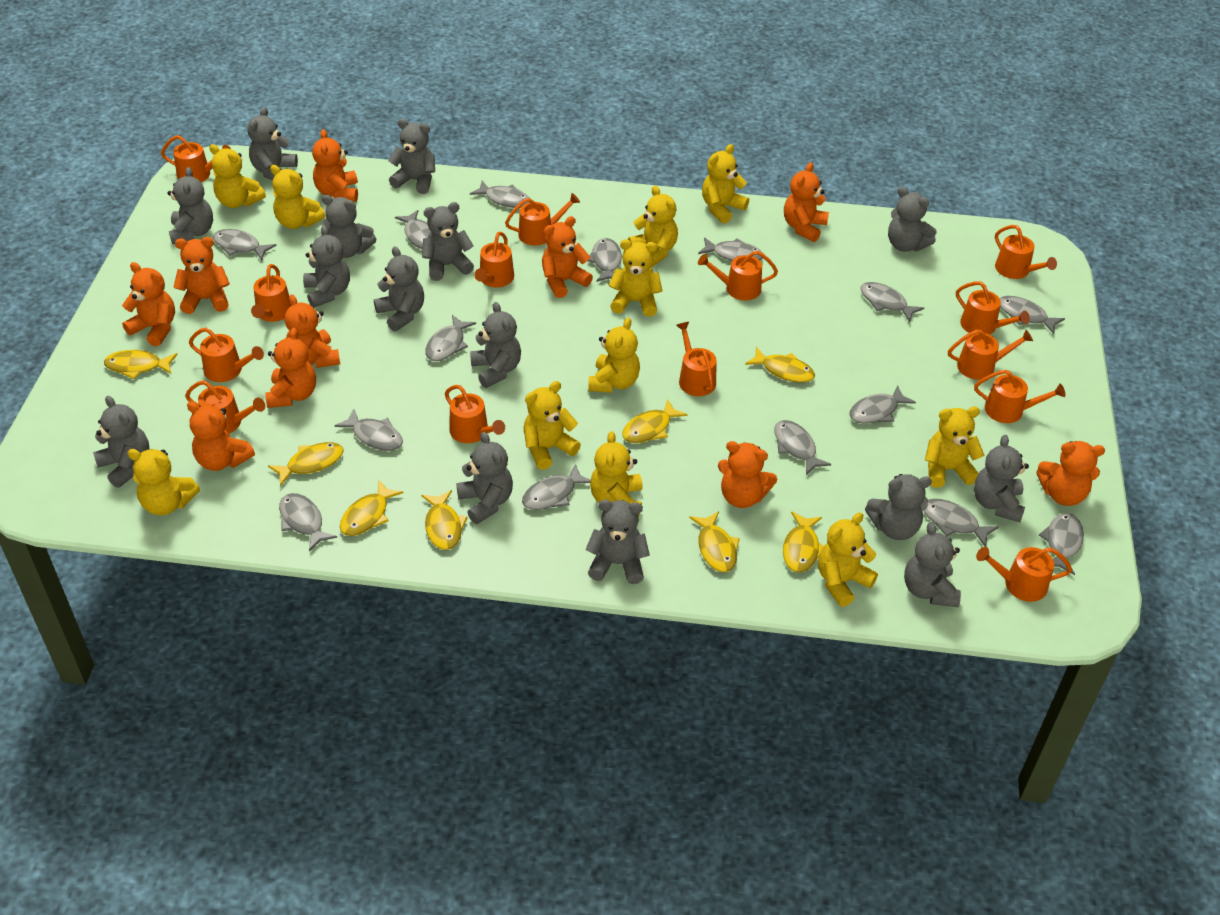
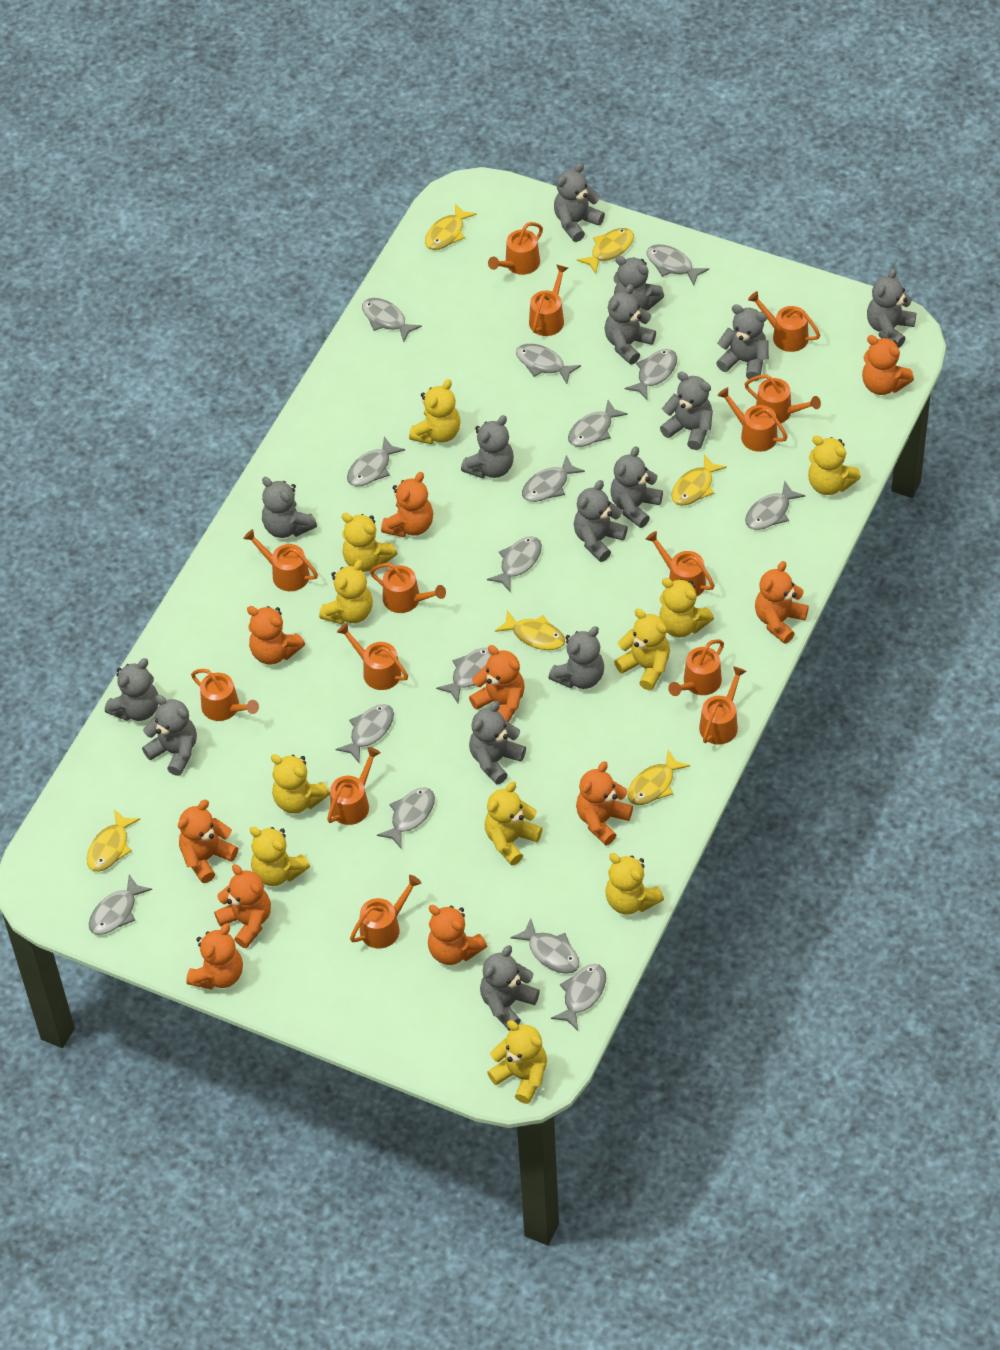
yellow fish: 8 -> 6

